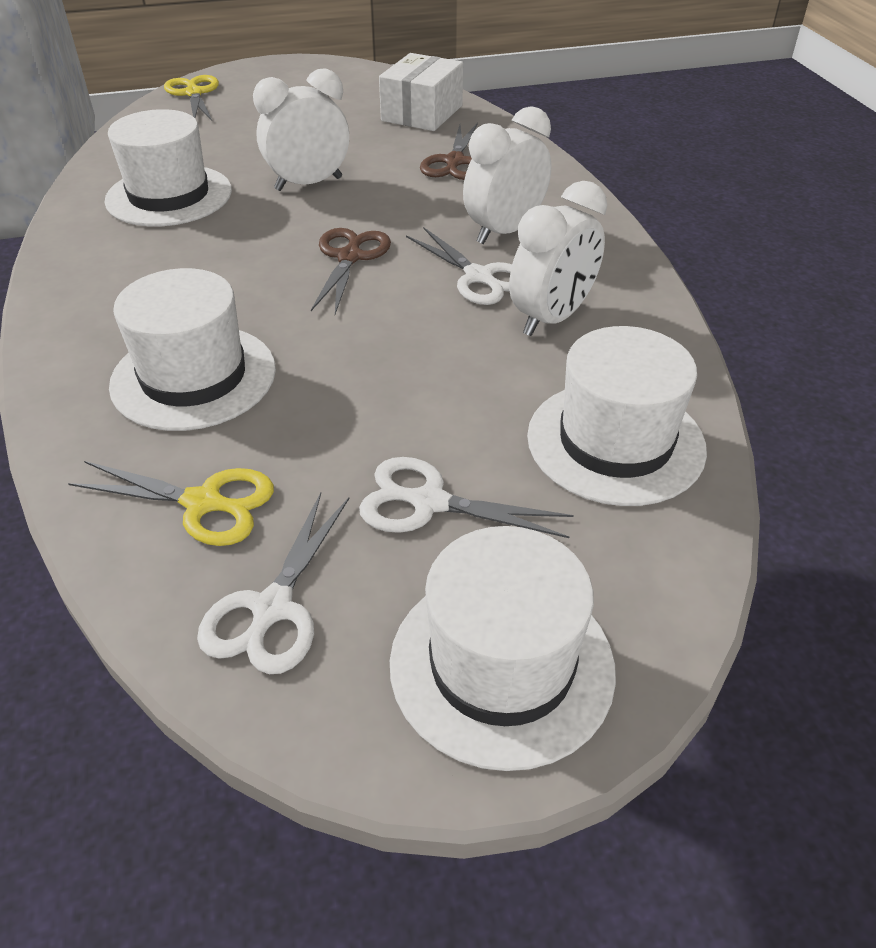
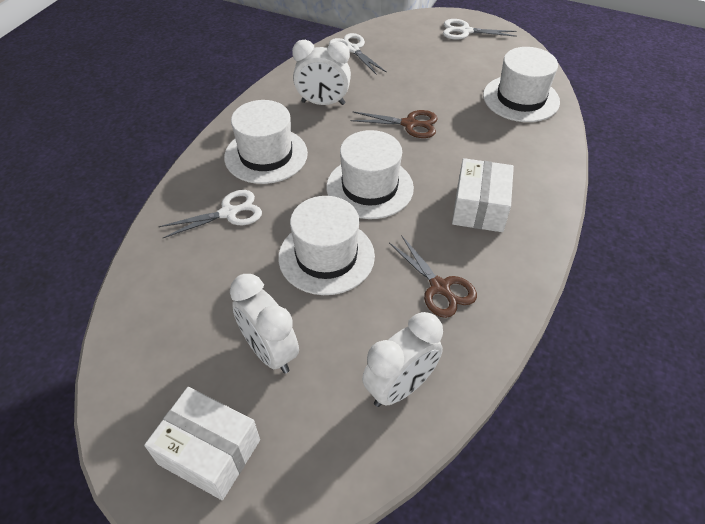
white box: 1 -> 2
yellow scissors: 2 -> 0

